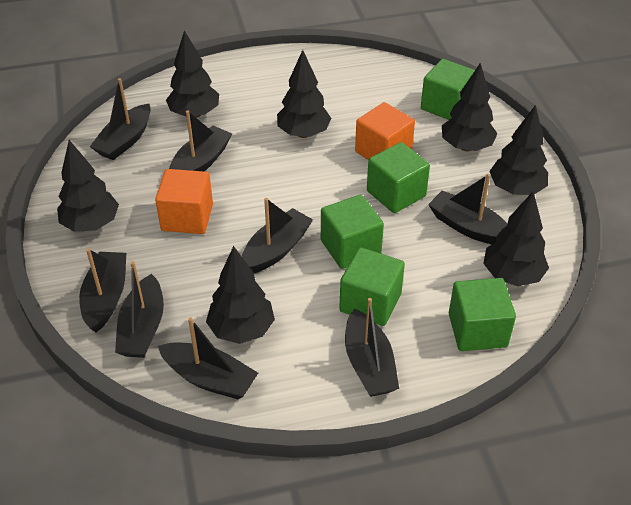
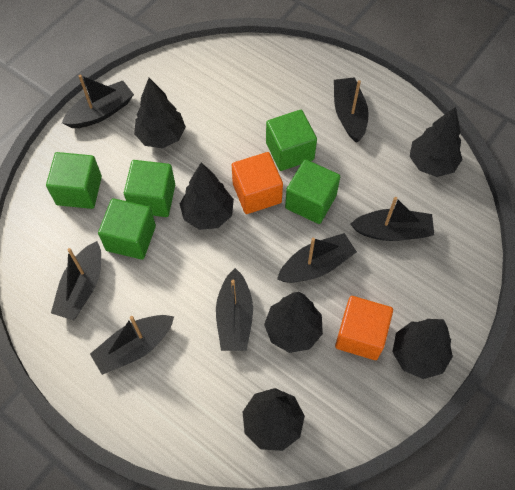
black boat: 8 -> 7
black tree: 7 -> 6

